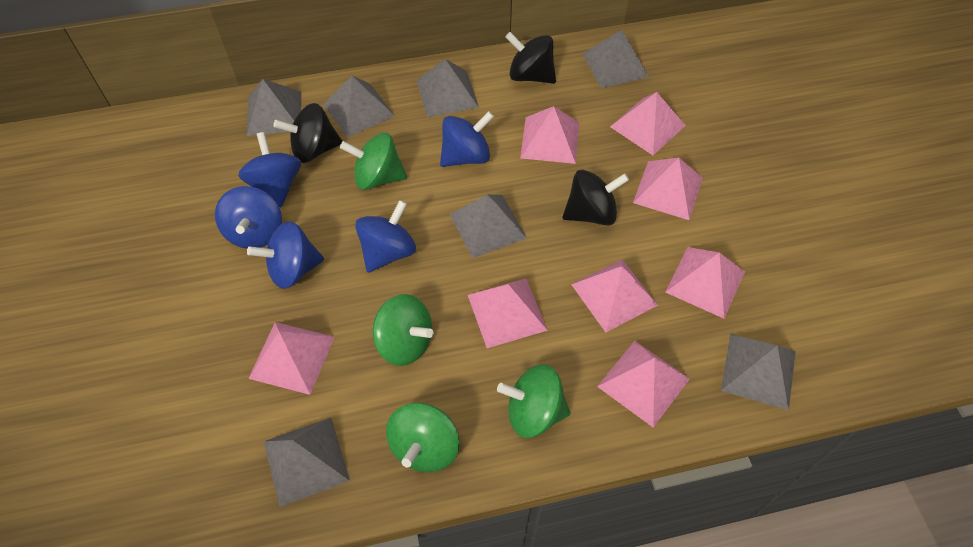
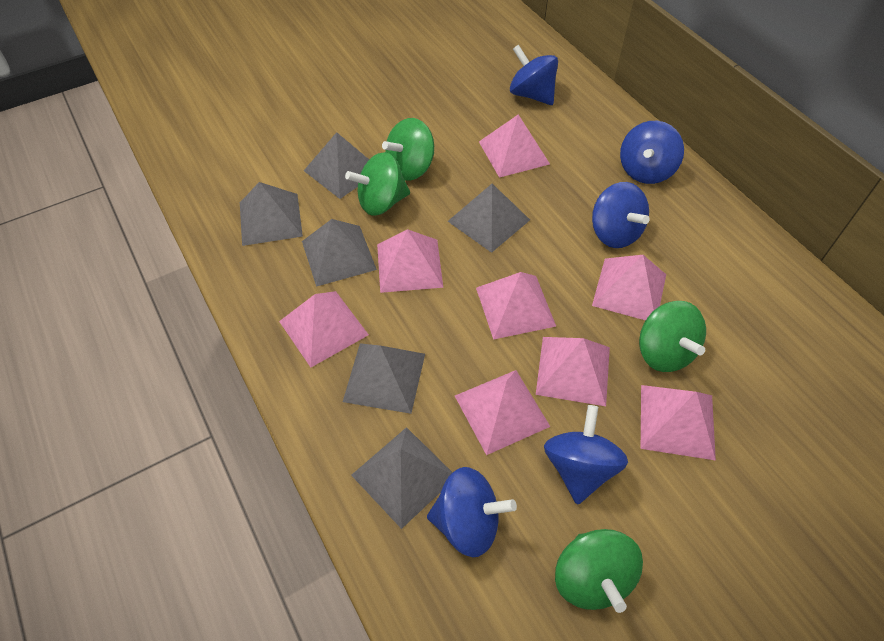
black spinning top: 3 -> 0
grey pyramid: 7 -> 6

